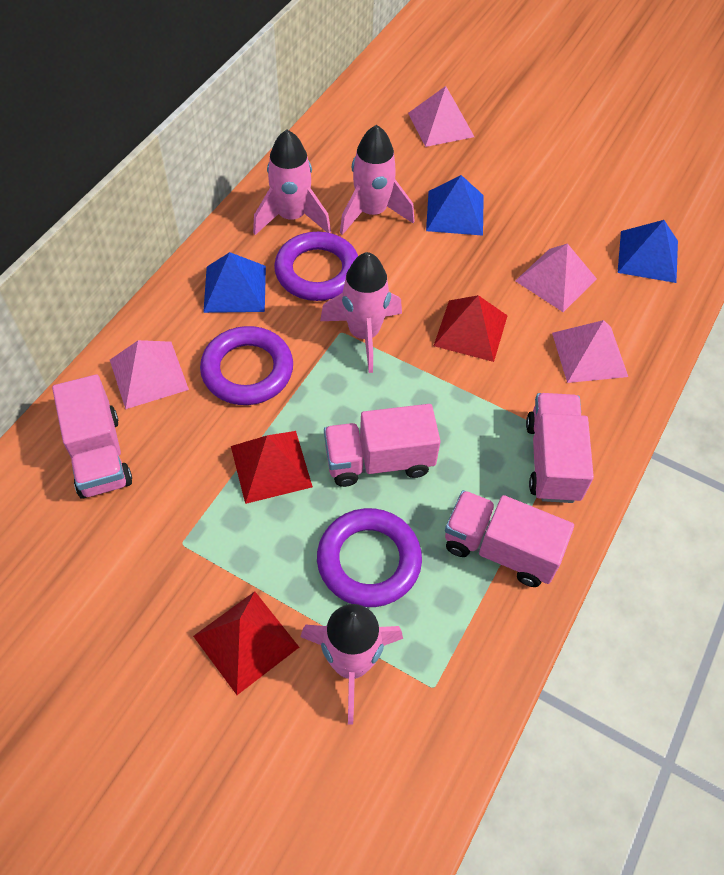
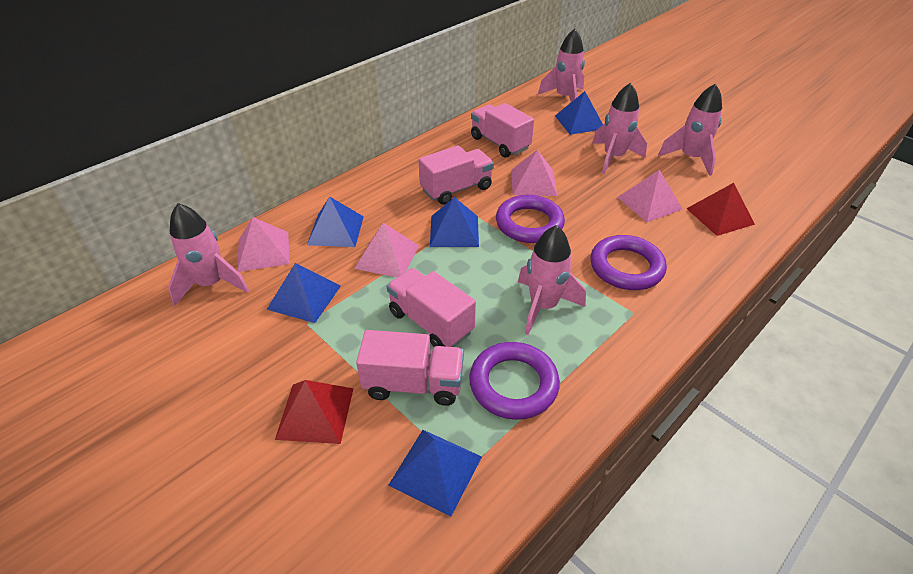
blue pyramid: 3 -> 5
pink rocket: 4 -> 5
red pyramid: 3 -> 2

